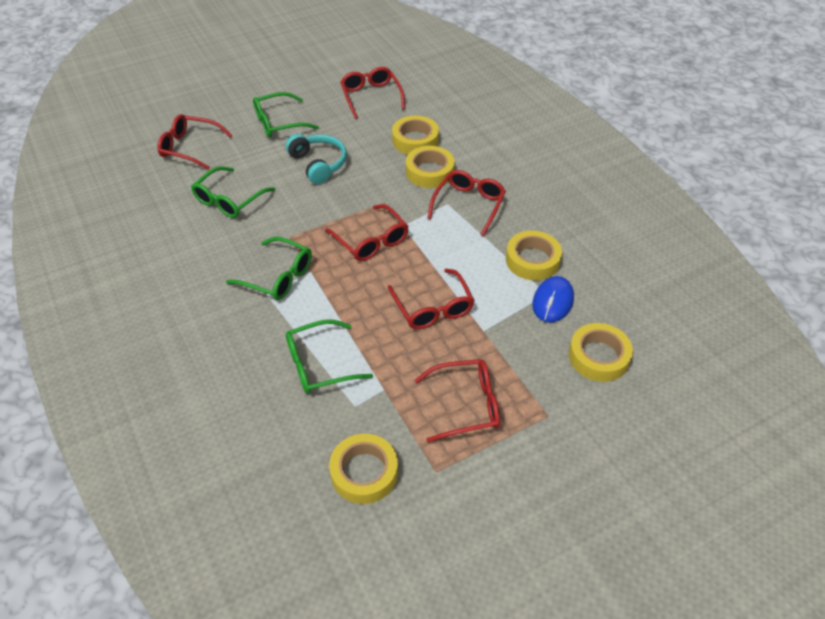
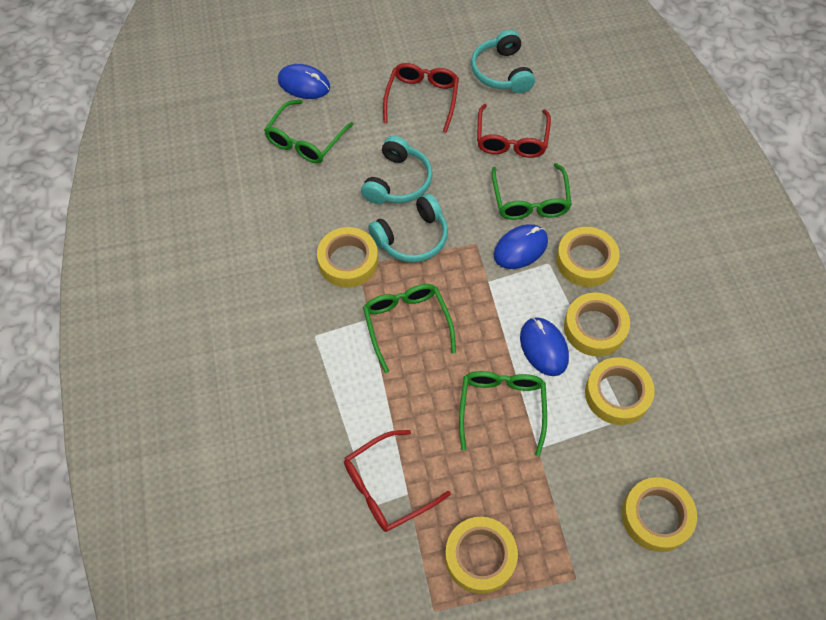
blue mouse: 1 -> 3
red glasses: 6 -> 3
turquoise headphones: 1 -> 3
yellow tape: 5 -> 6

